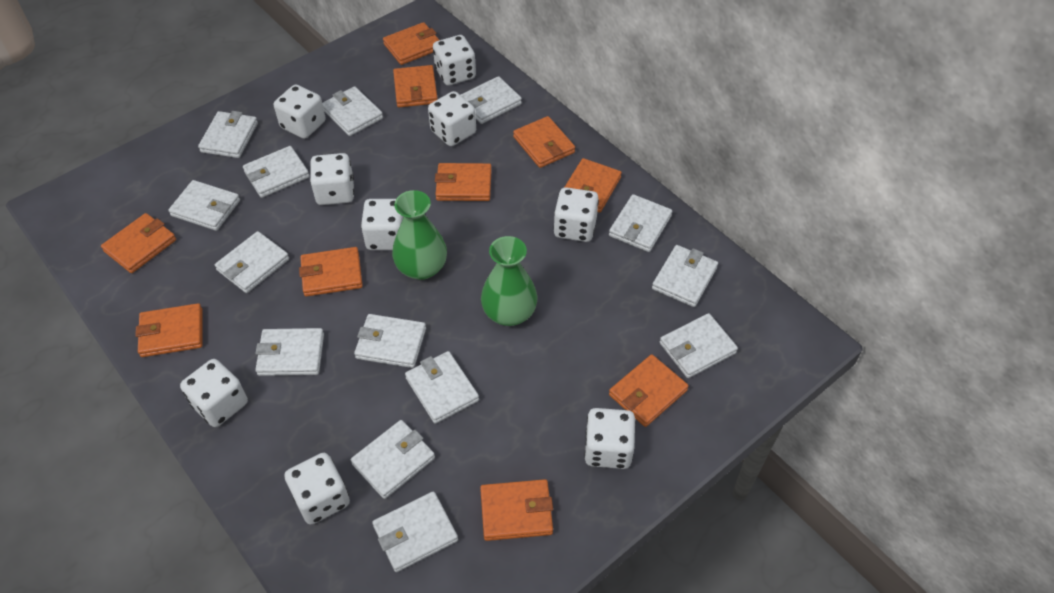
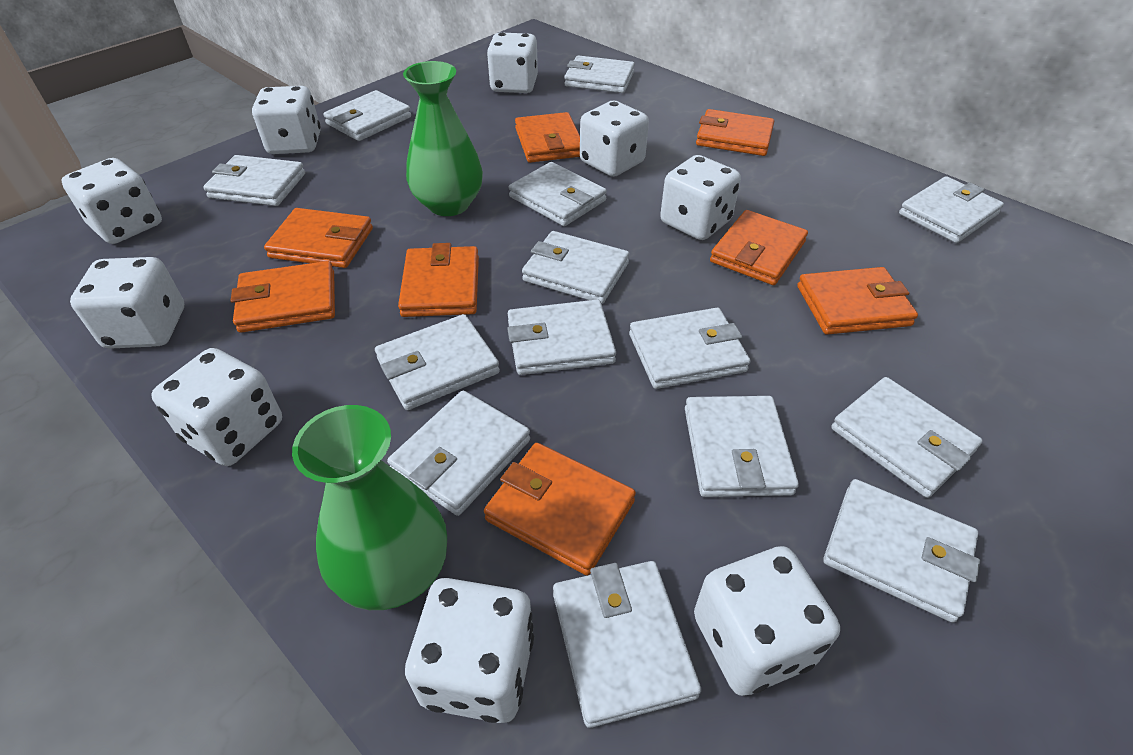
orange wallet: 10 -> 8

